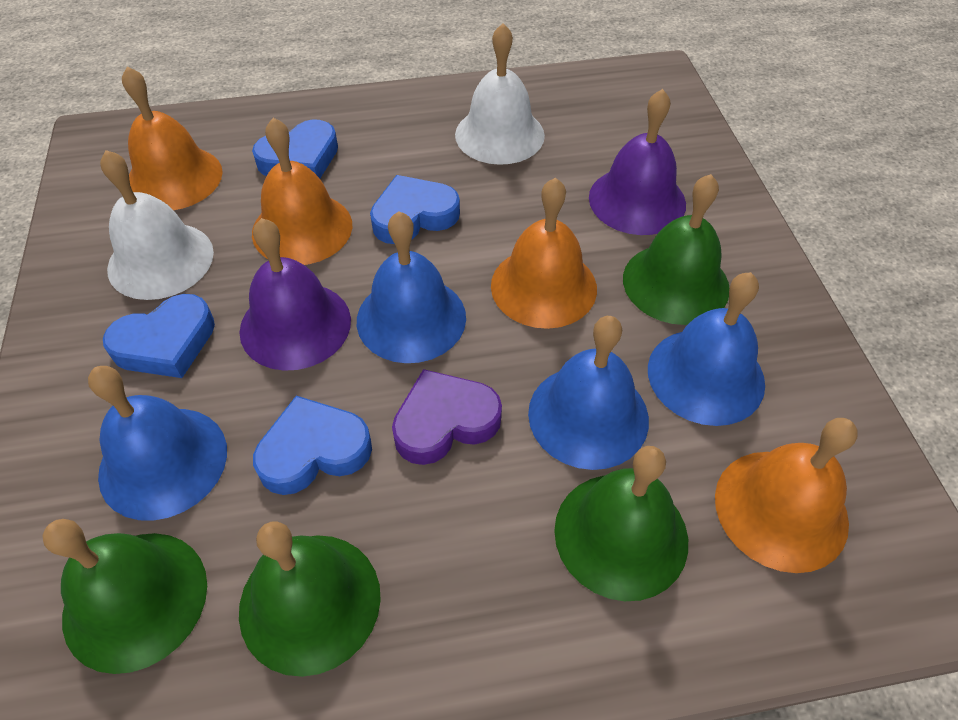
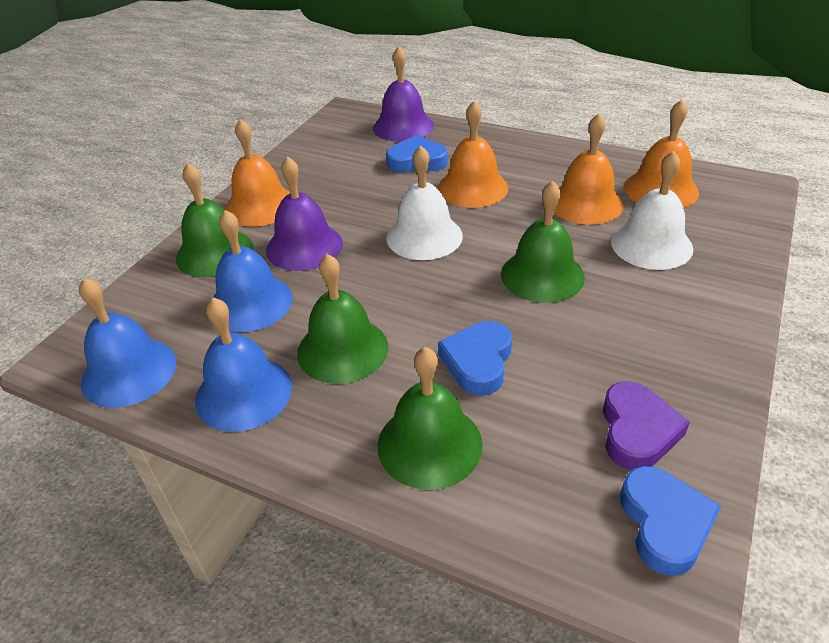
blue bell: 4 -> 3
blue heart: 4 -> 3

